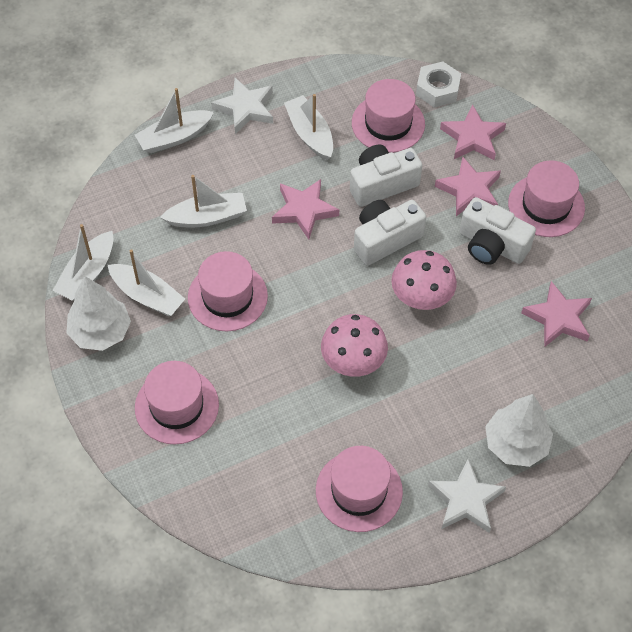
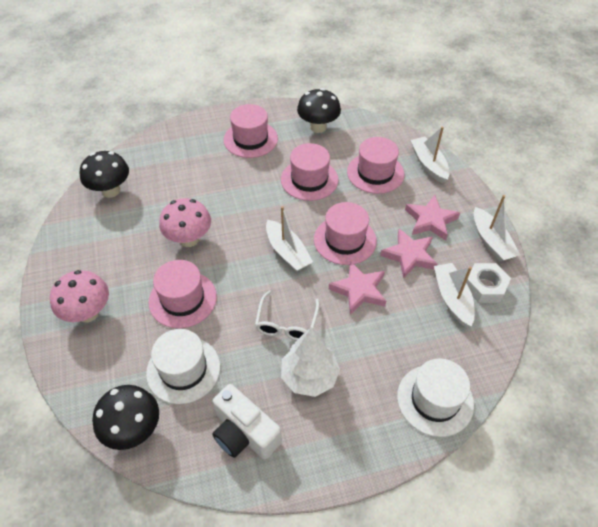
black mushroom: 0 -> 3
pink star: 4 -> 3
white boat: 5 -> 4
white camera: 3 -> 1
white glasses: 0 -> 1
white hat: 0 -> 2
white star: 2 -> 0
white tree: 2 -> 1

